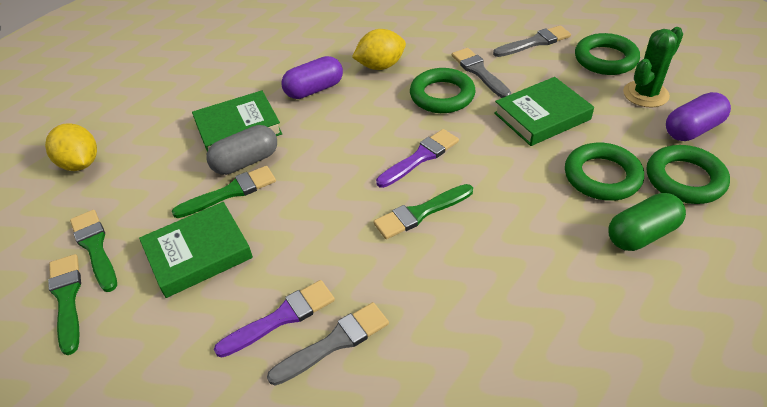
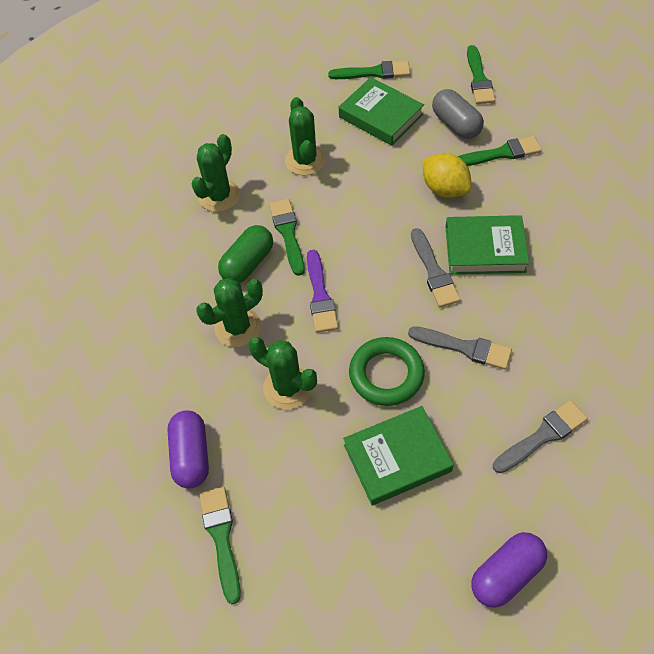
green brush: 4 -> 5
green cactus: 1 -> 4
green ring: 4 -> 1
purple brush: 2 -> 1
yellow lemon: 2 -> 1

